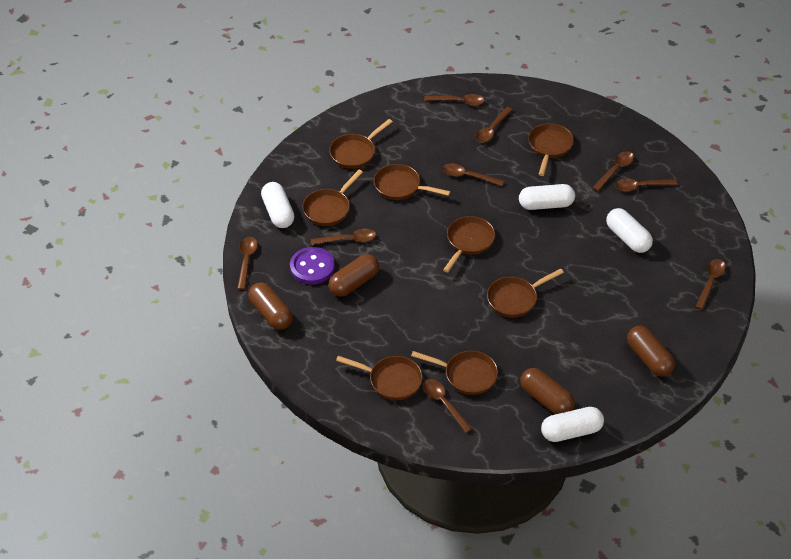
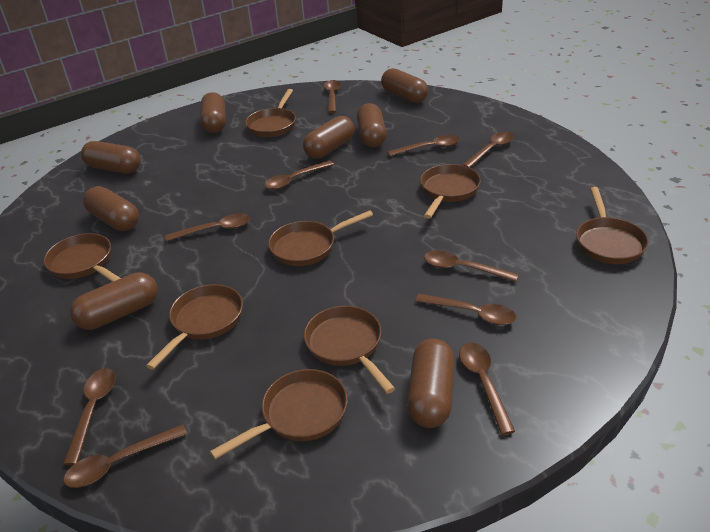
brown capsule: 4 -> 8
brown spoon: 9 -> 10
purple button: 1 -> 0
white capsule: 4 -> 0

